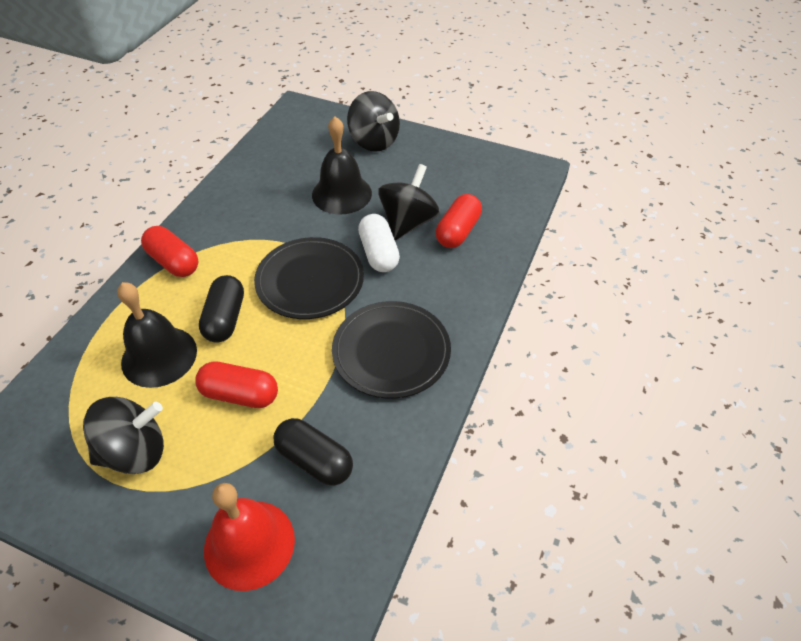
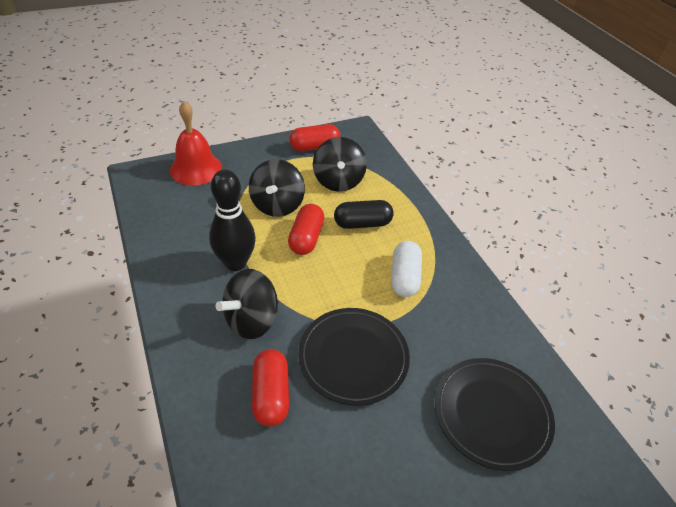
black bell: 2 -> 0
black bowling pin: 0 -> 1
black capsule: 2 -> 1

